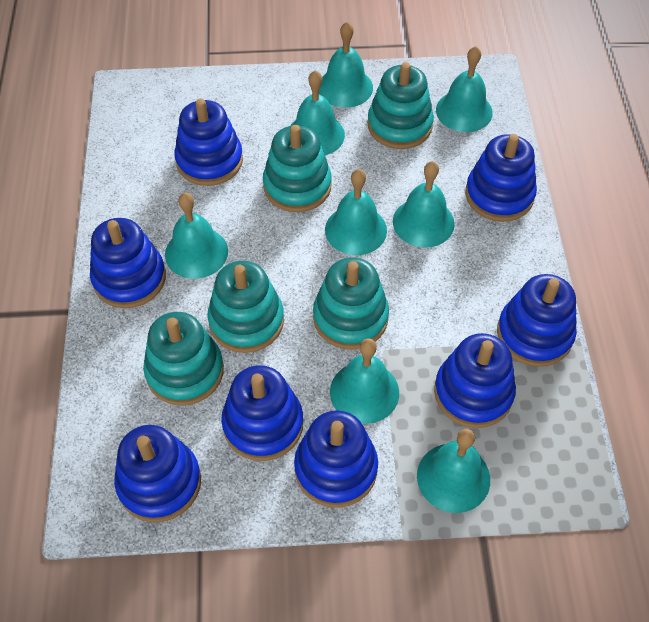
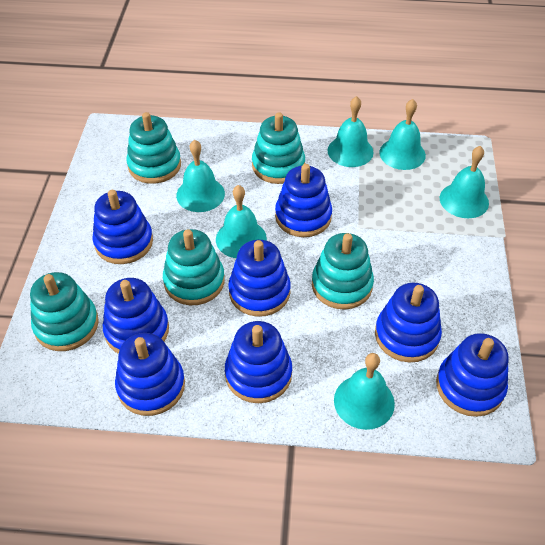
turquoise bell: 8 -> 6

